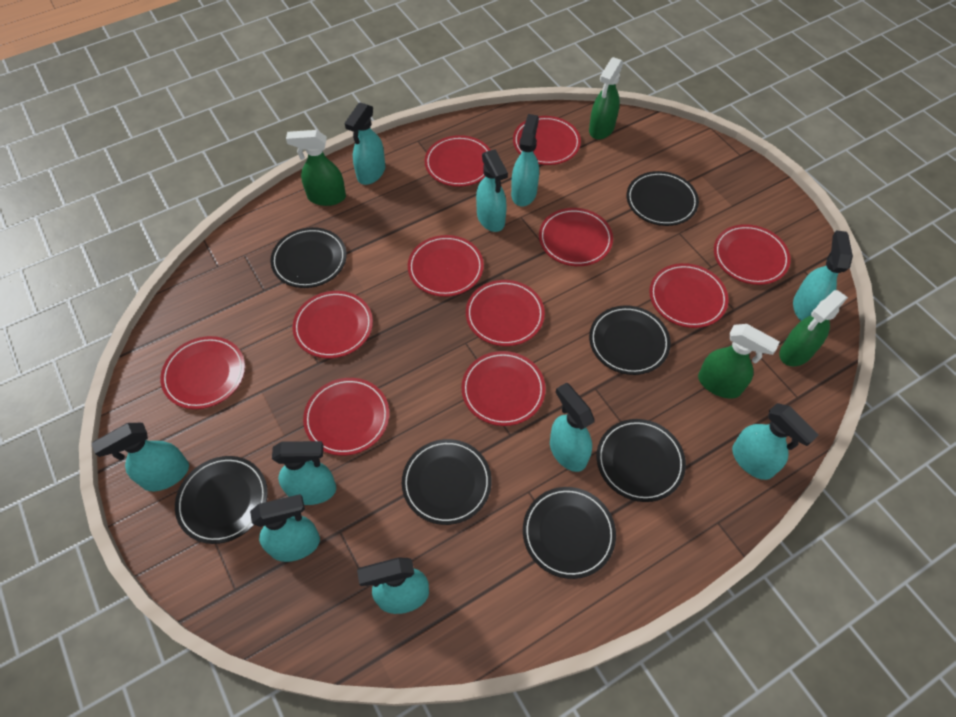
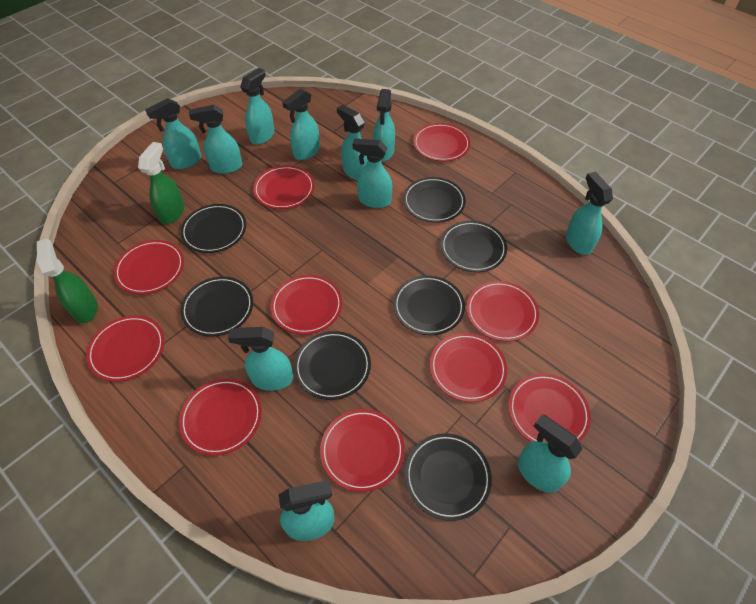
green spray bottle: 4 -> 2
red plate: 11 -> 10
turquoise spray bottle: 10 -> 11

